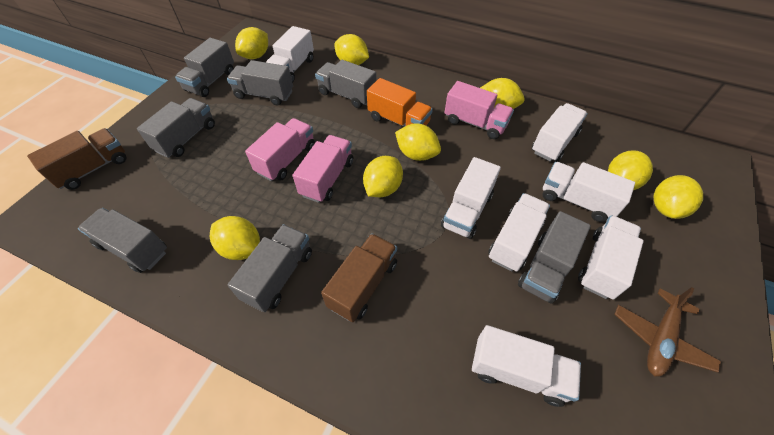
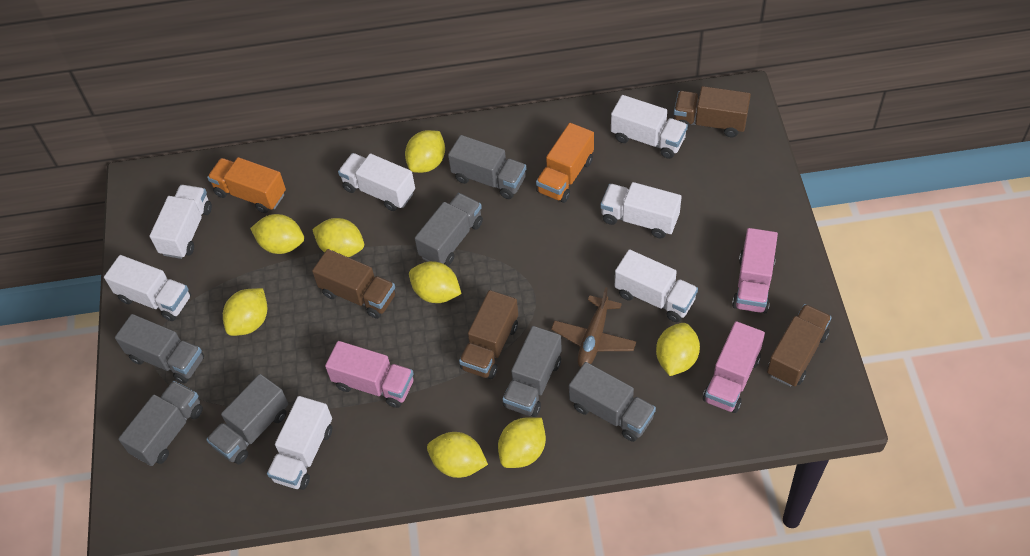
brown truck: 2 -> 4
orange truck: 1 -> 2

